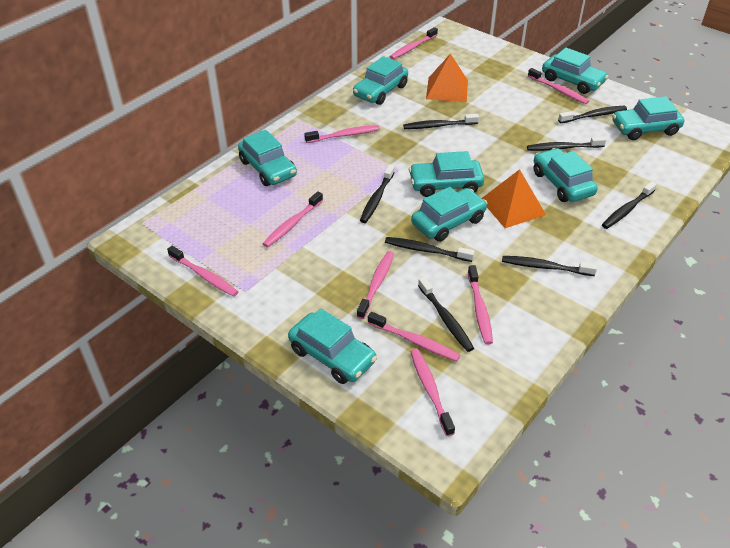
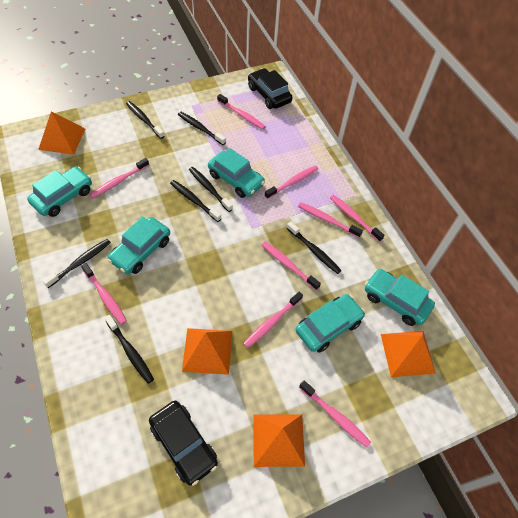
black car: 0 -> 2
black toothbrush: 8 -> 7
orange pyramid: 2 -> 4
turquoise car: 8 -> 5

